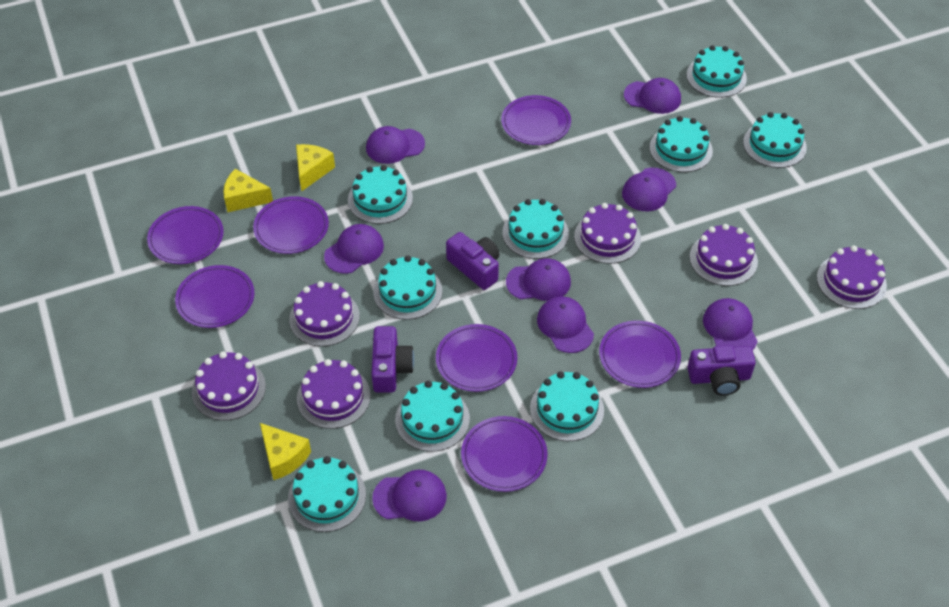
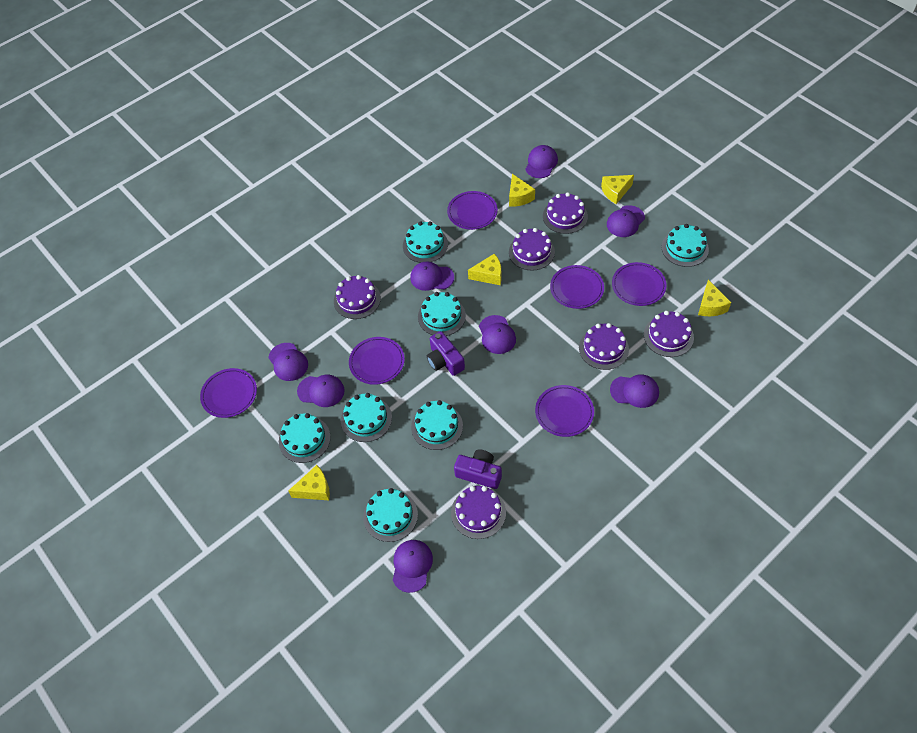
purple camera: 3 -> 2
purple plate: 7 -> 6
turquoise cake: 9 -> 7
yellow cheese: 3 -> 5

